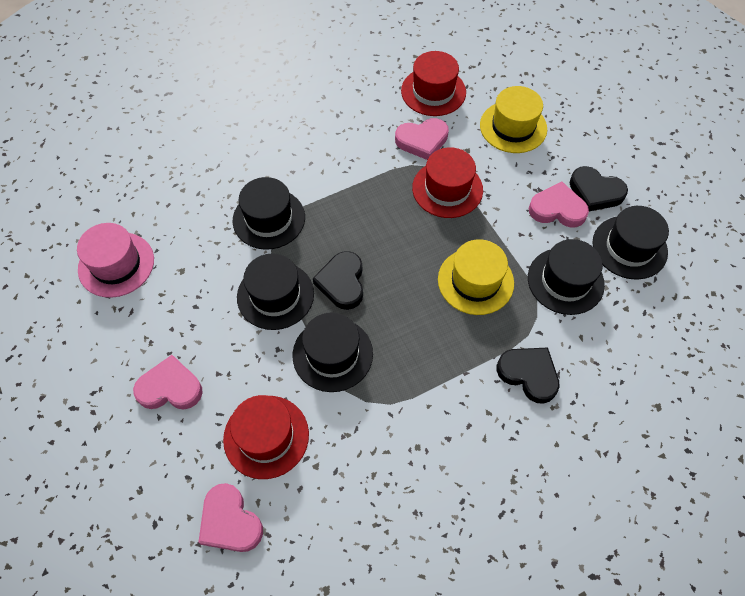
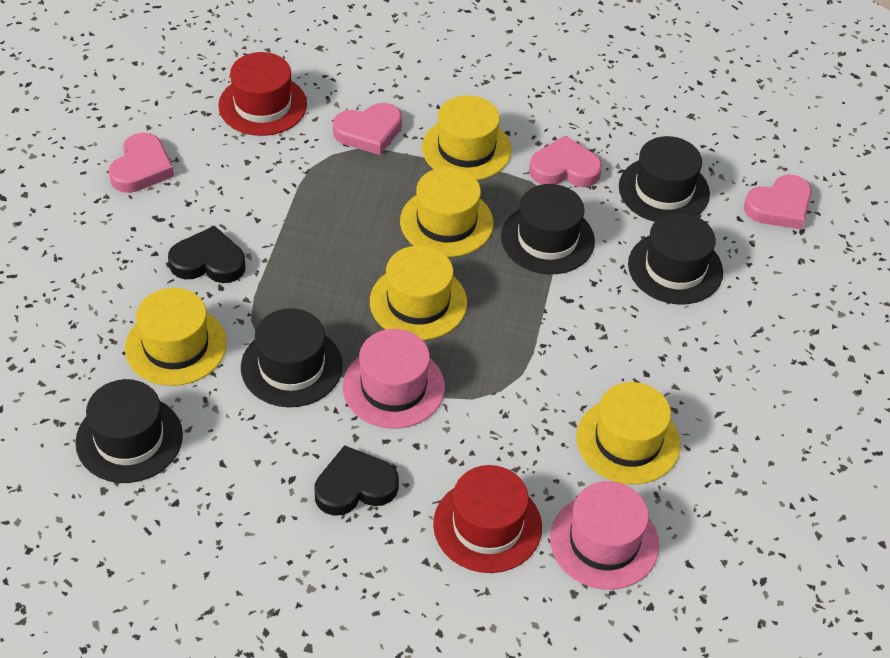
black heart: 3 -> 2
pink hat: 1 -> 2
red hat: 3 -> 2
yellow hat: 2 -> 5

